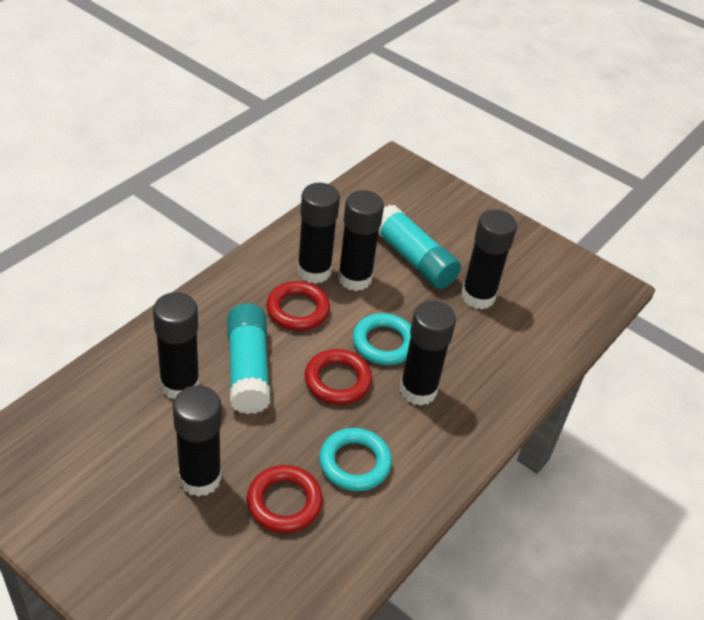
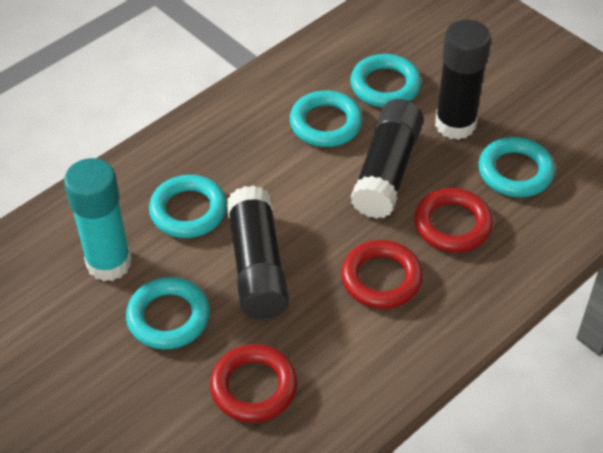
black glue stick: 6 -> 3
turquoise glue stick: 2 -> 1
turquoise ring: 2 -> 5

